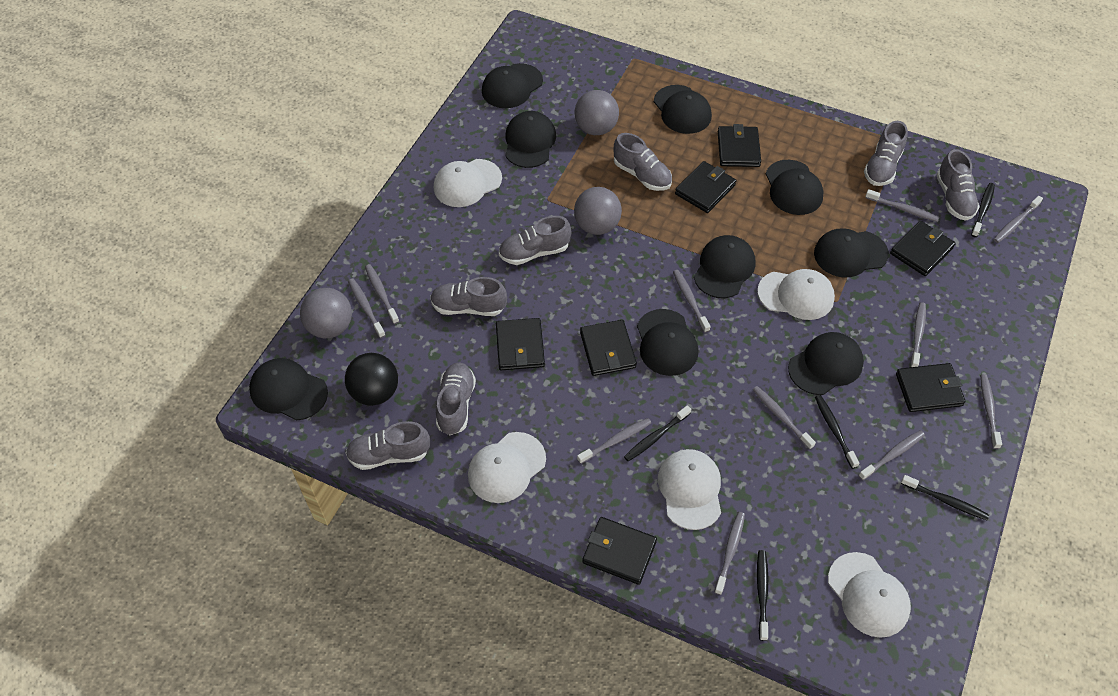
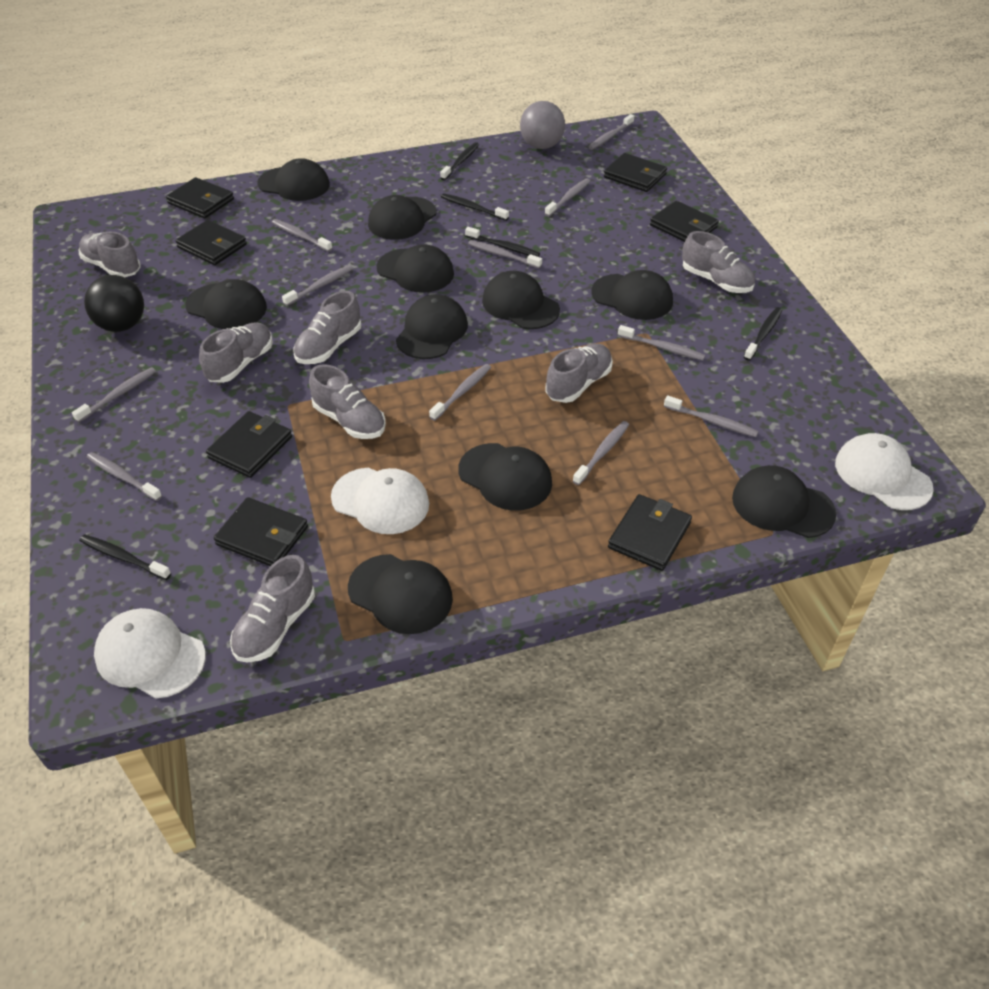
black cap: 9 -> 10
grey ball: 3 -> 1
white cap: 5 -> 3

